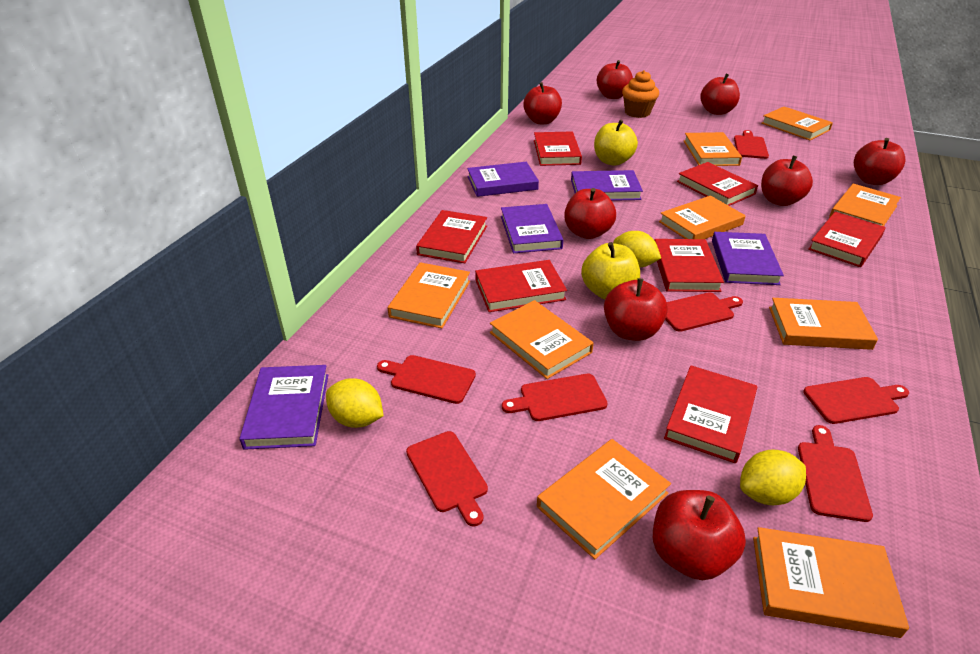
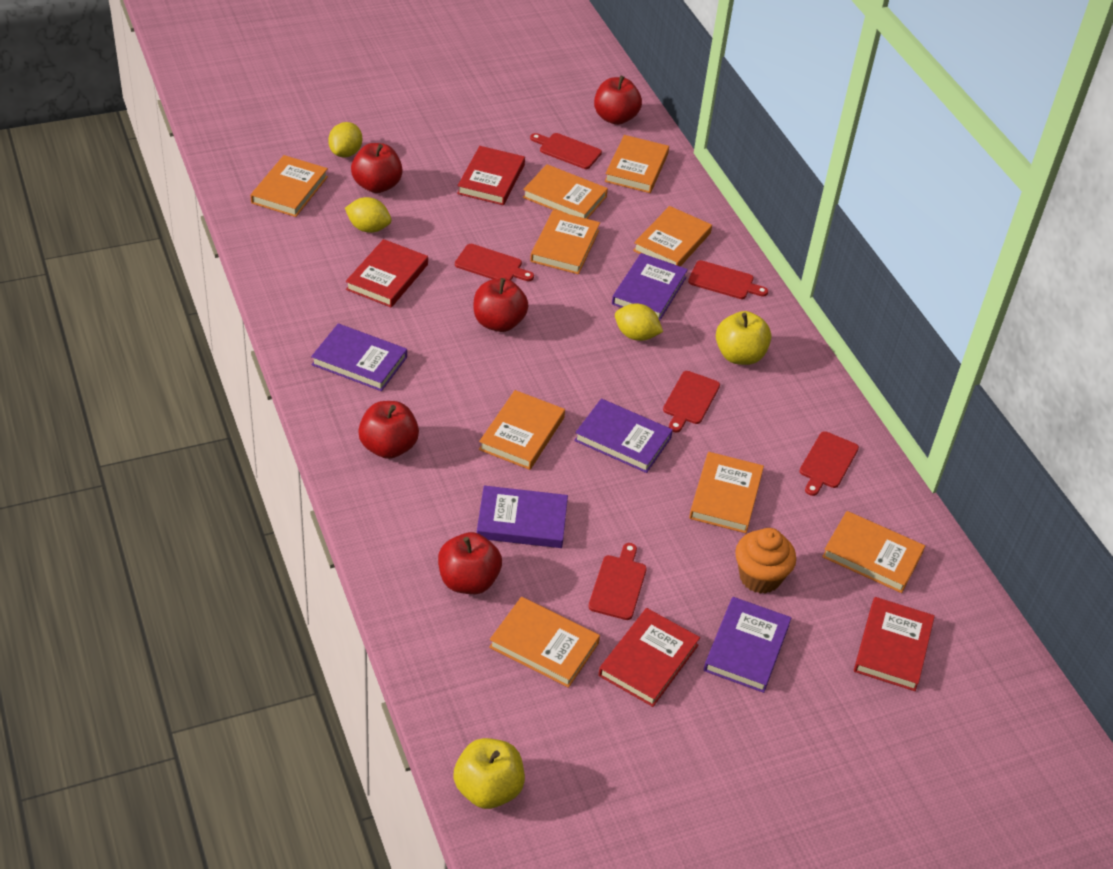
red apple: 8 -> 5
red book: 7 -> 4
red cutting board: 7 -> 6

